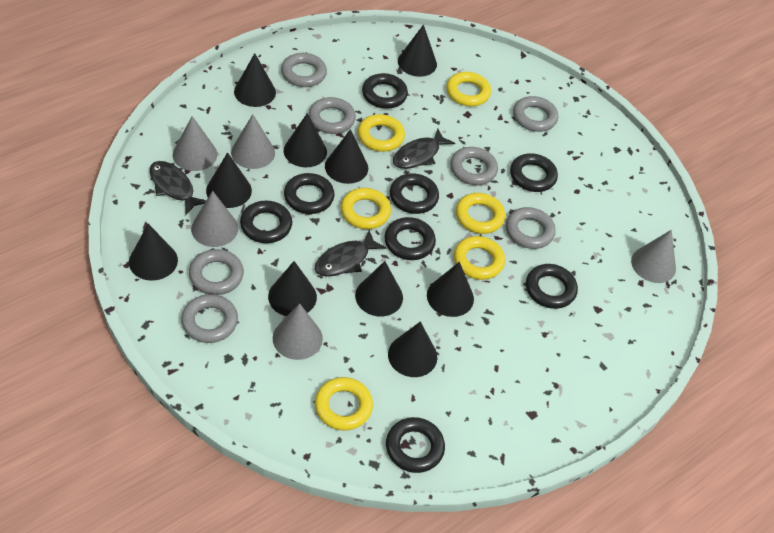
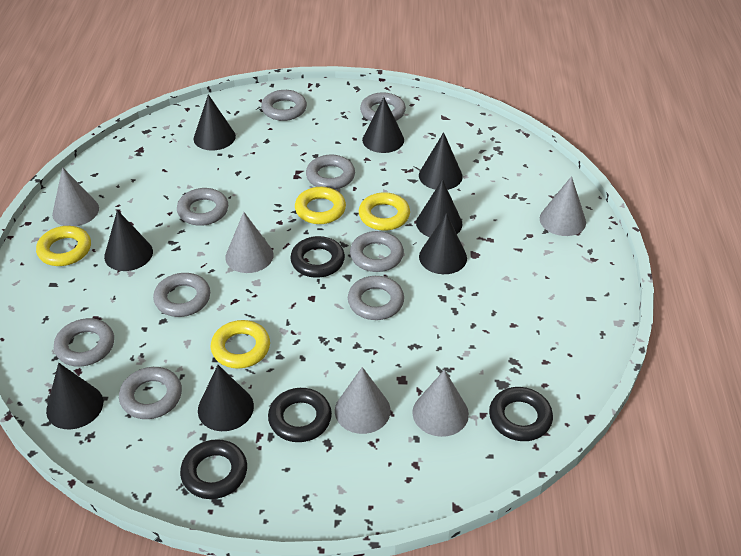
black cone: 10 -> 8
black fish: 3 -> 0
black ring: 8 -> 4
grey ring: 7 -> 9
yellow ring: 6 -> 4

